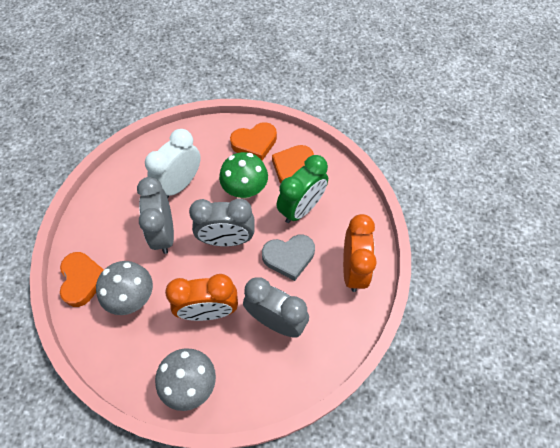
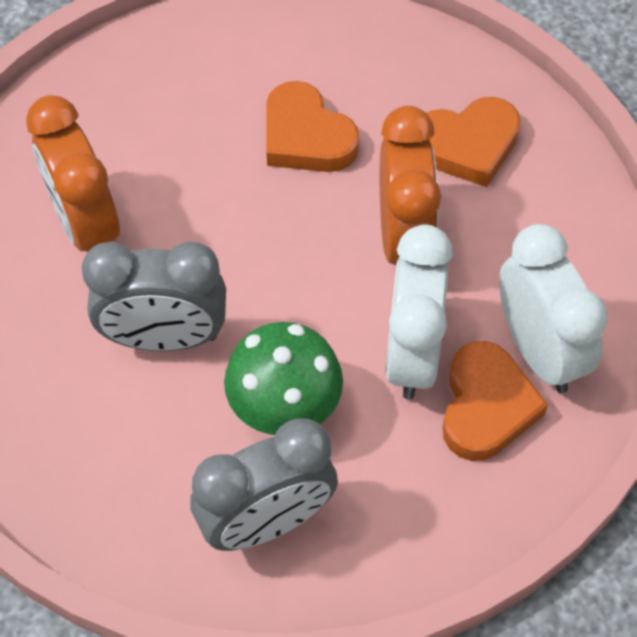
green clock: 1 -> 0
grey clock: 3 -> 2
grey heart: 1 -> 0
grey mushroom: 2 -> 0
white clock: 1 -> 2

